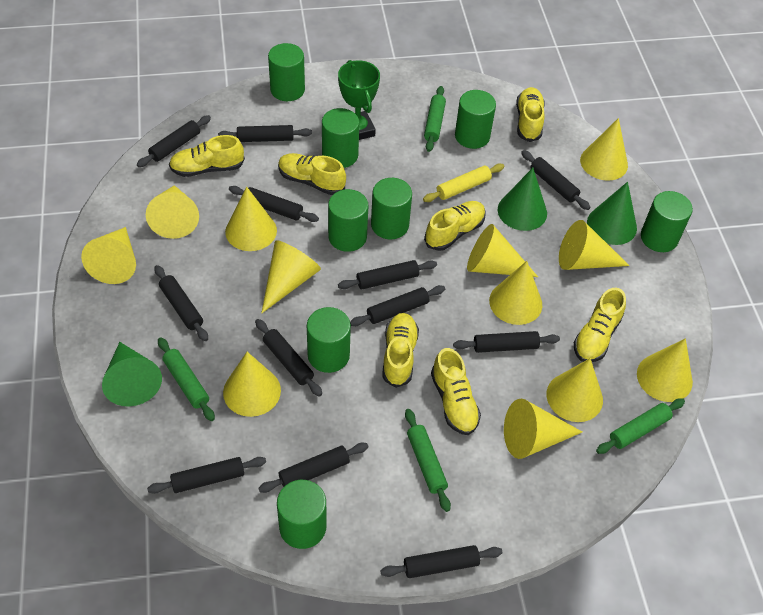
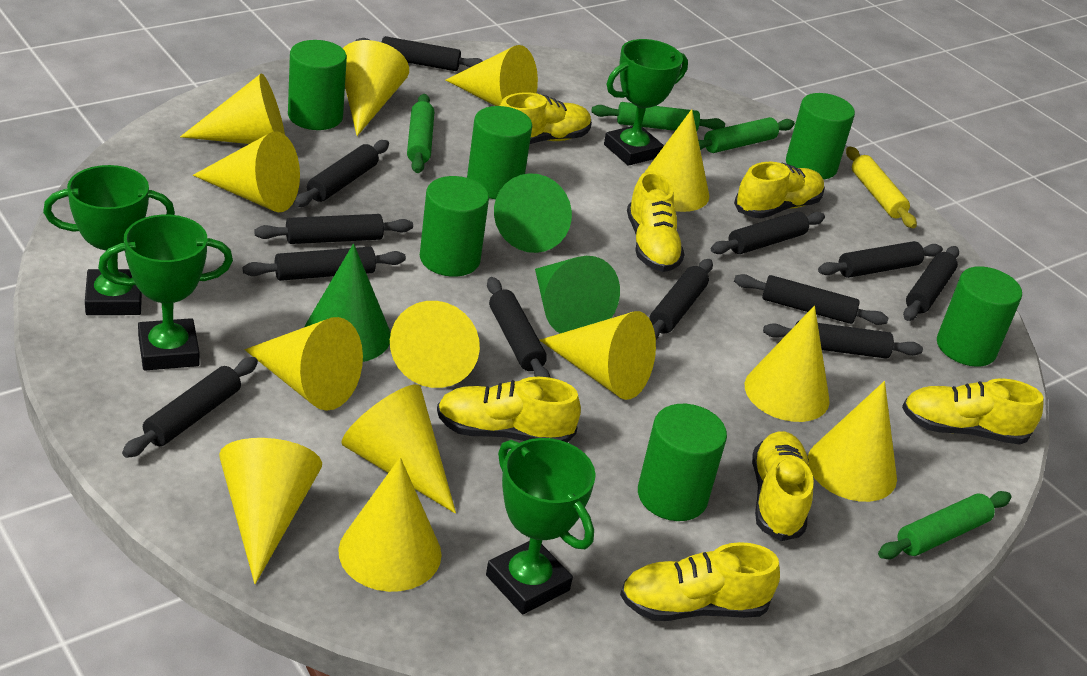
green cylinder: 8 -> 6
green trophy: 1 -> 4
yellow cone: 12 -> 13

